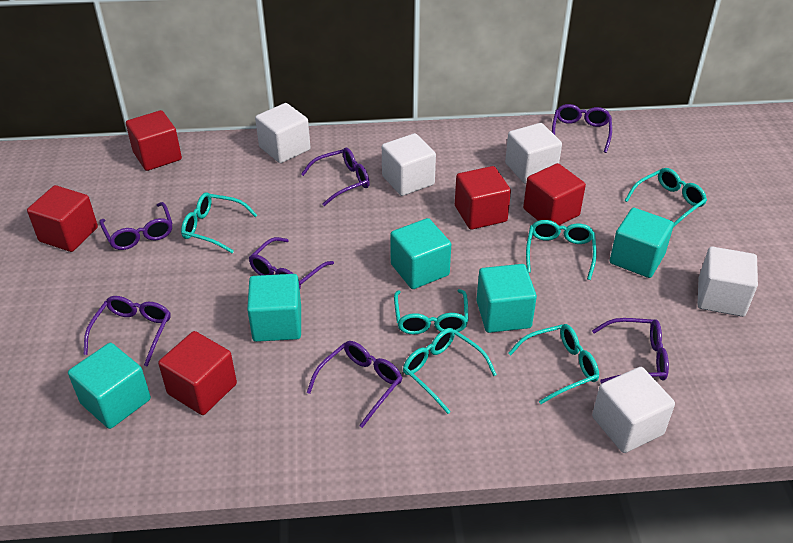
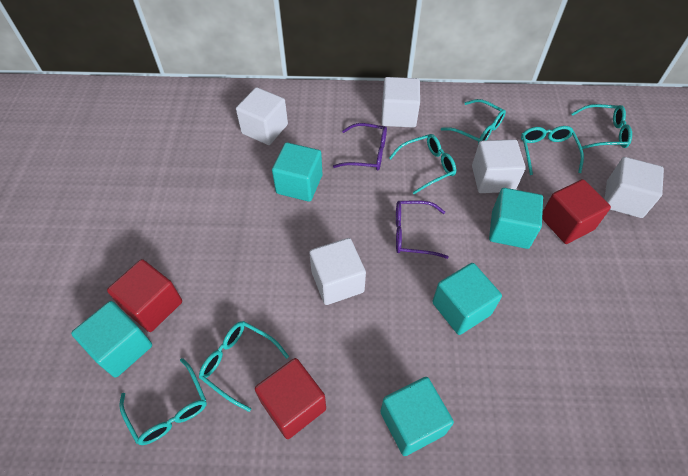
purple glasses: 7 -> 2
red cube: 5 -> 3

